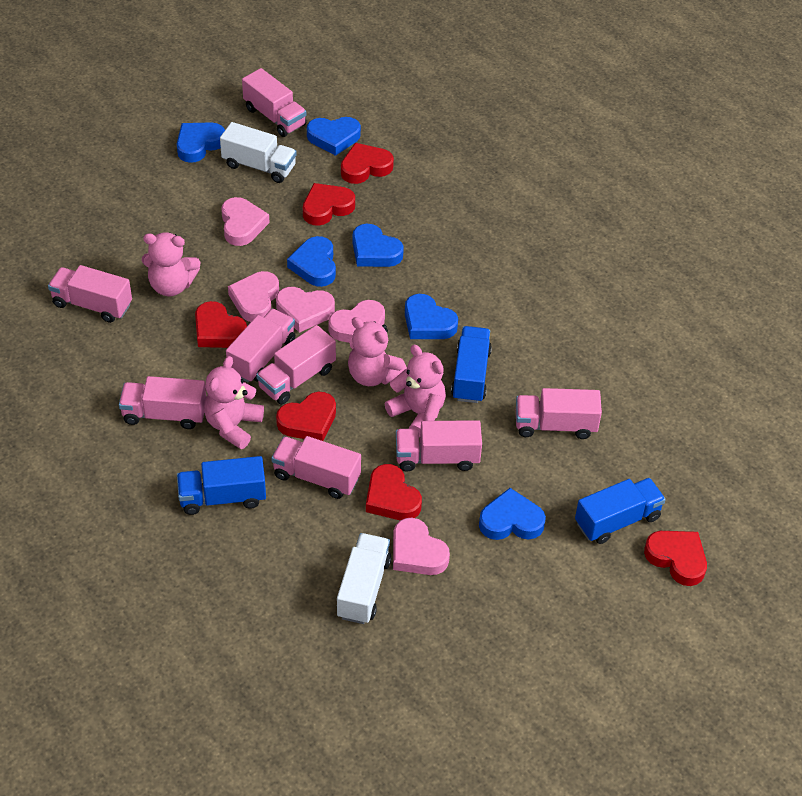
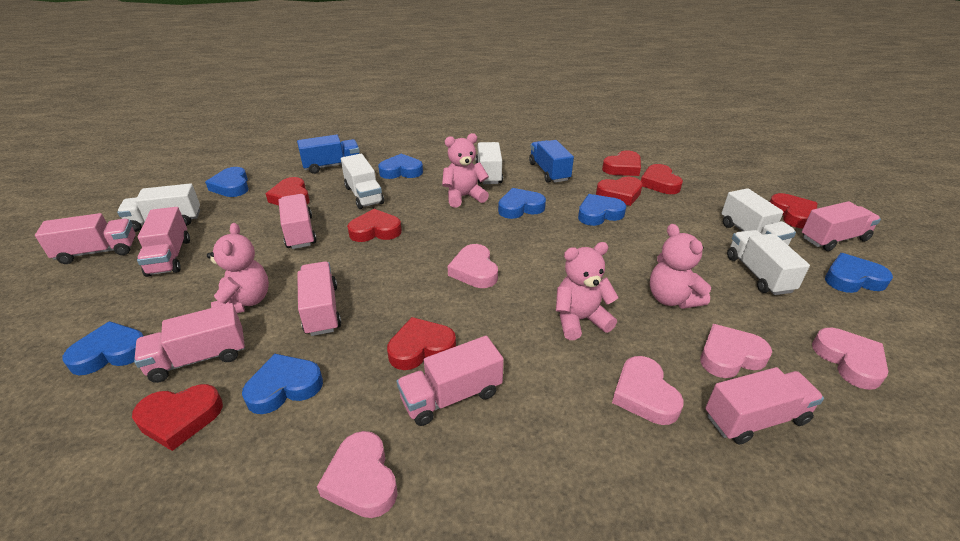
blue heart: 6 -> 7
blue truck: 3 -> 2
red heart: 6 -> 8
white truck: 2 -> 5

